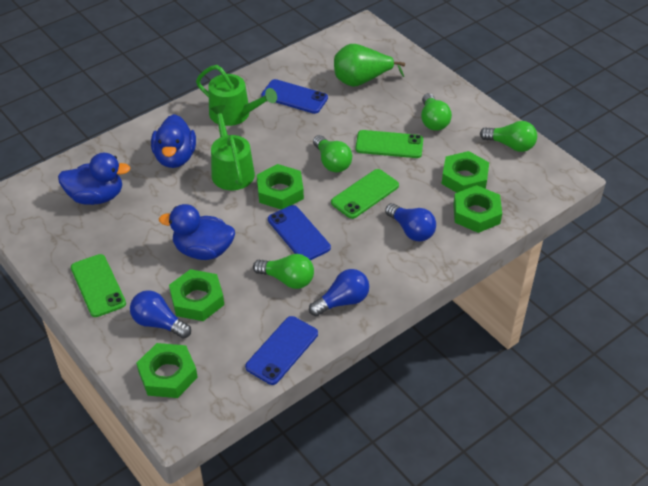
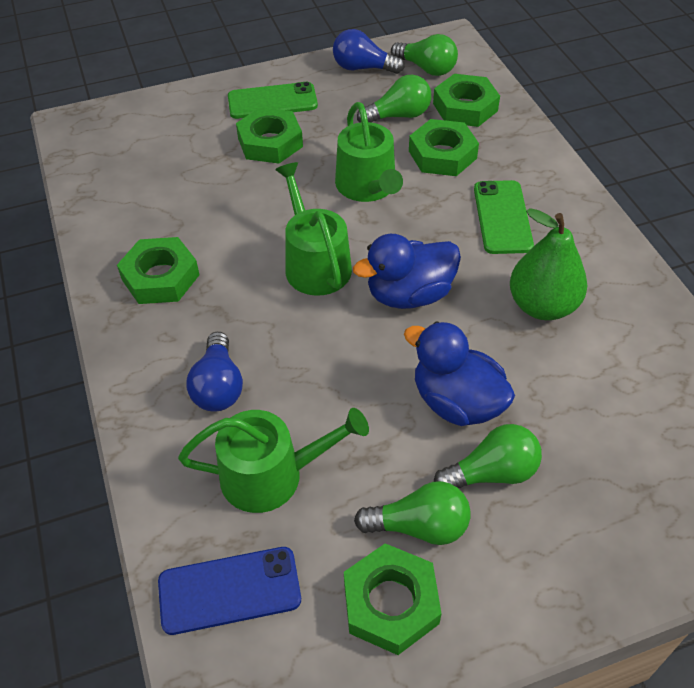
blue duck: 3 -> 2
blue light bulb: 3 -> 2
blue phone: 3 -> 1
green phone: 3 -> 2
green watering can: 2 -> 3

